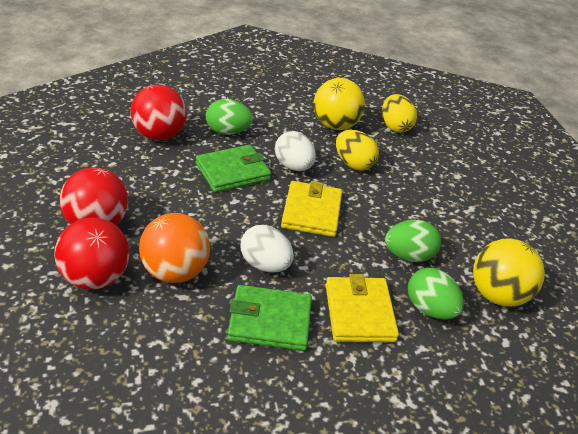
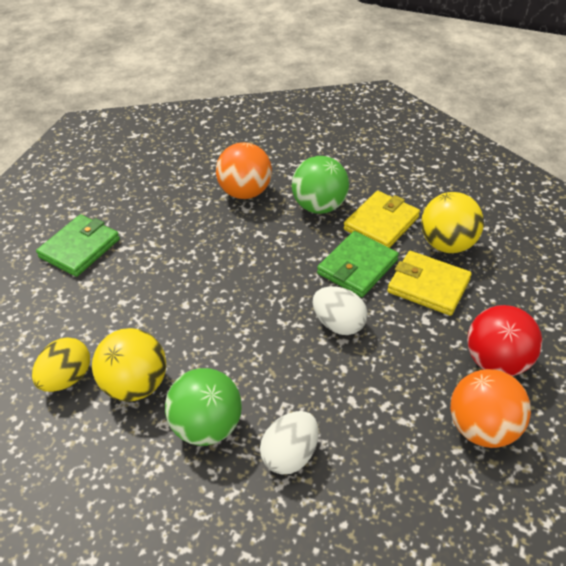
green ball: 0 -> 2
green egg: 3 -> 0
orange ball: 1 -> 2
red ball: 3 -> 1
yellow egg: 2 -> 1

